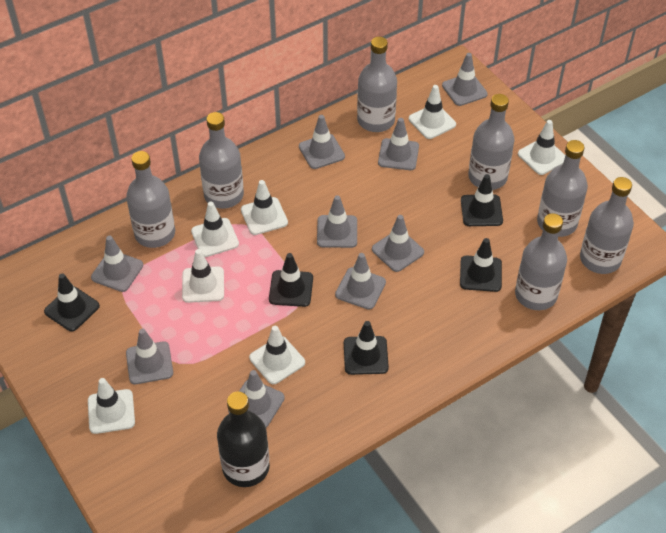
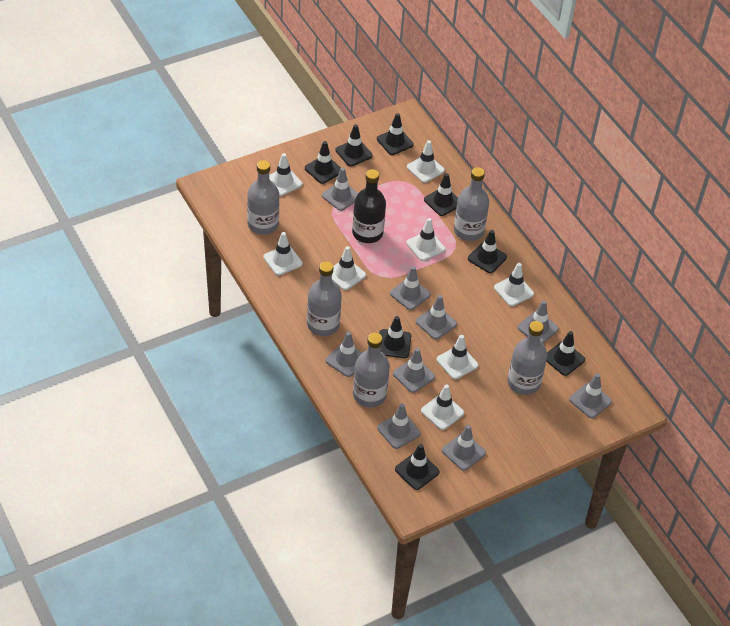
black traffic cone: 5 -> 8
grey bottle: 7 -> 5
white traffic cone: 7 -> 8

